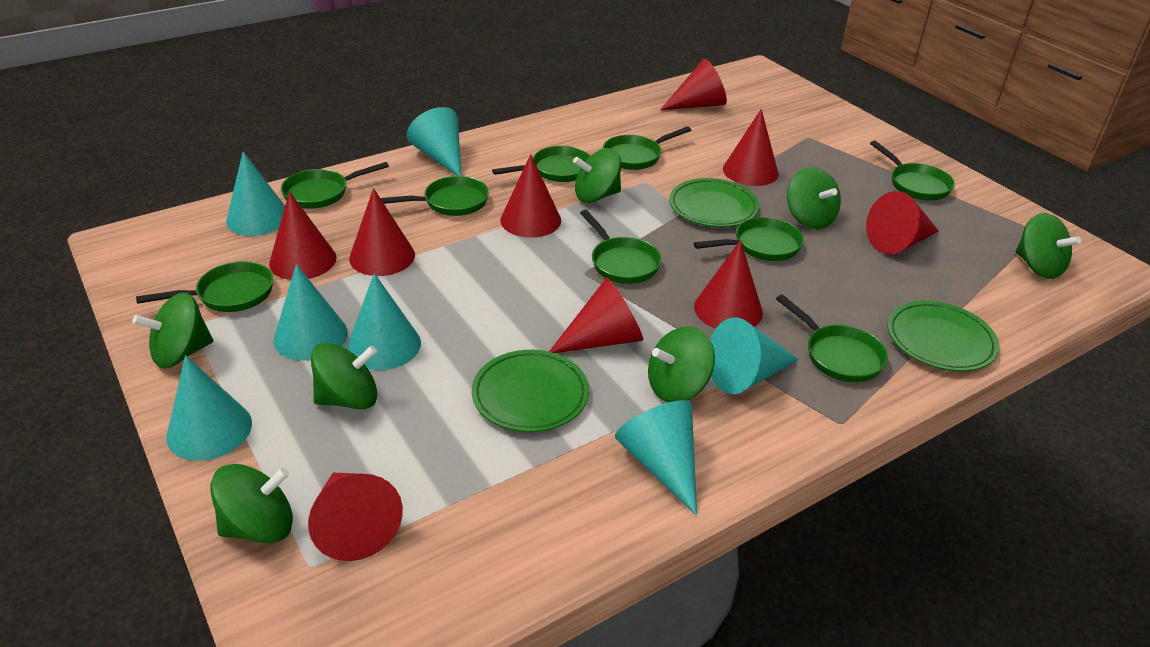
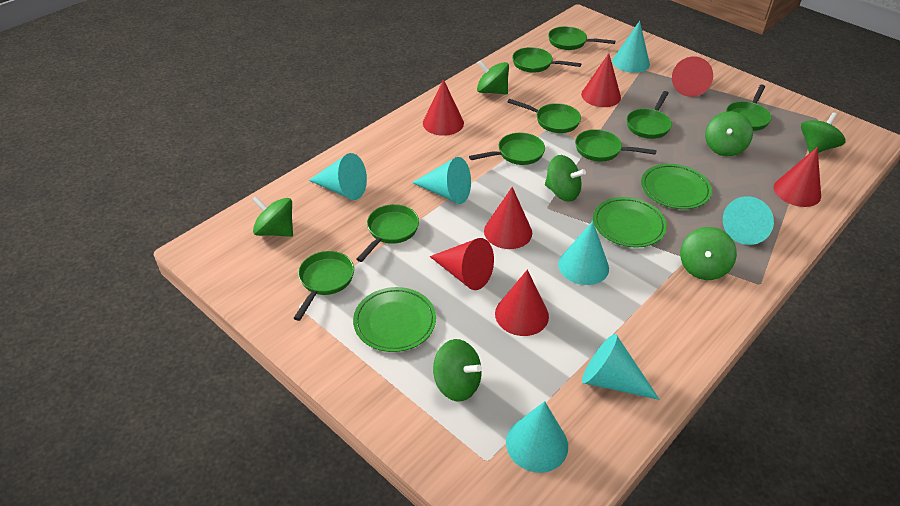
red cone: 9 -> 7

